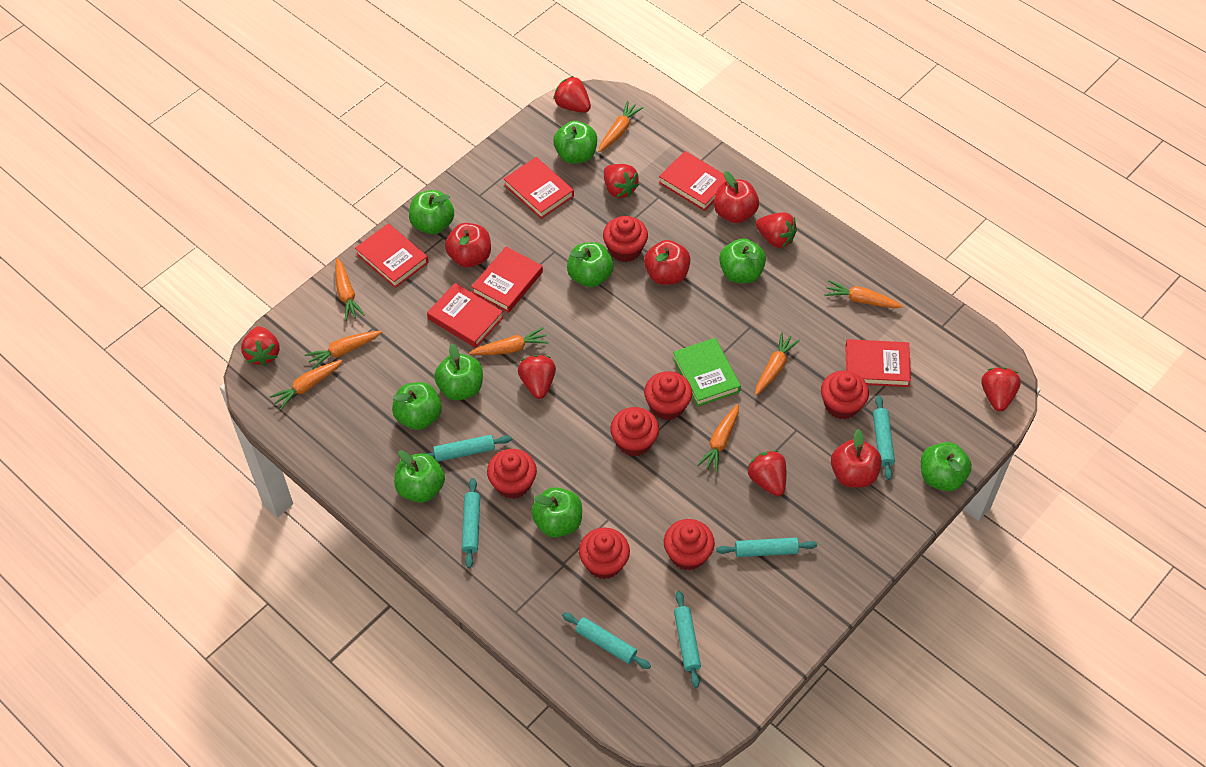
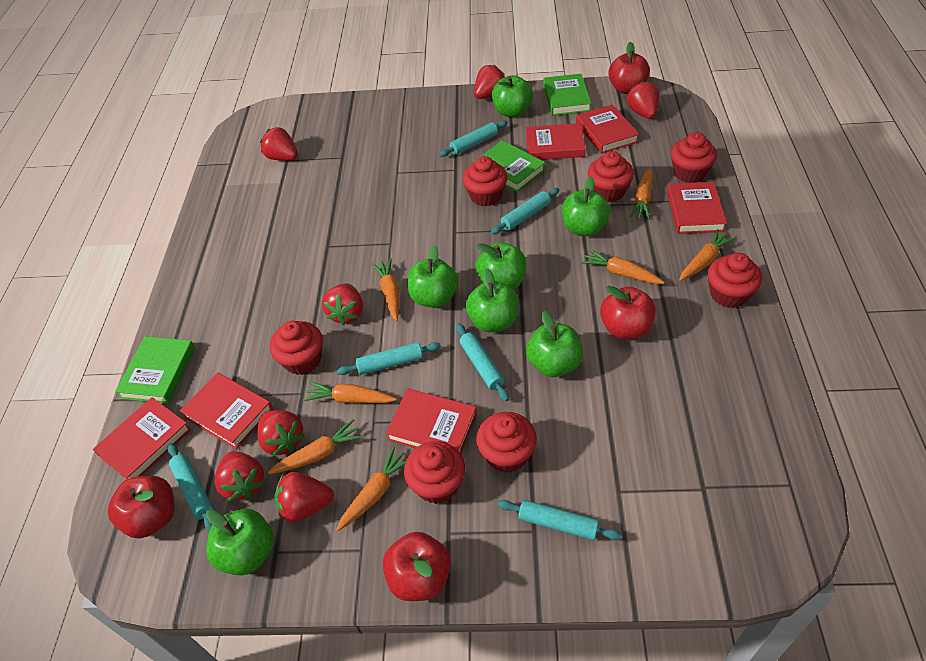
green apple: 9 -> 7
green book: 1 -> 3
orange carrot: 8 -> 7

